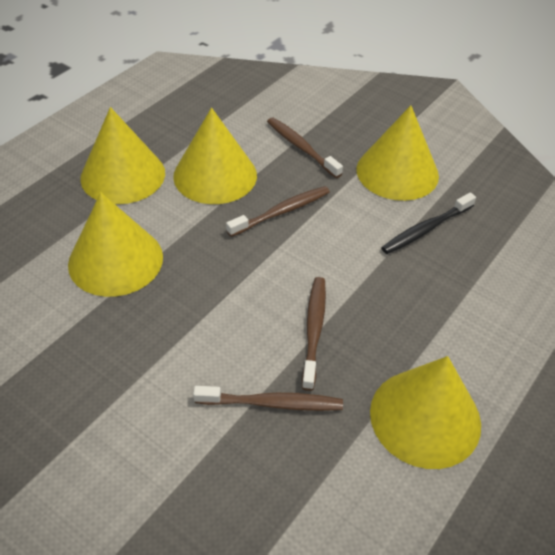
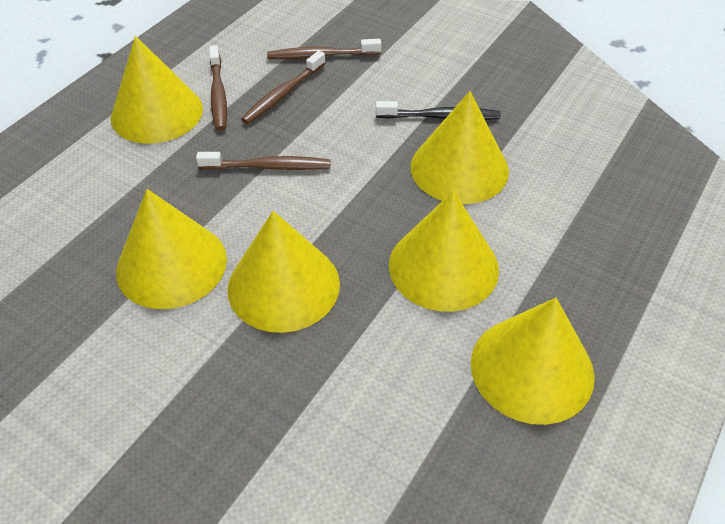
yellow cone: 5 -> 6

